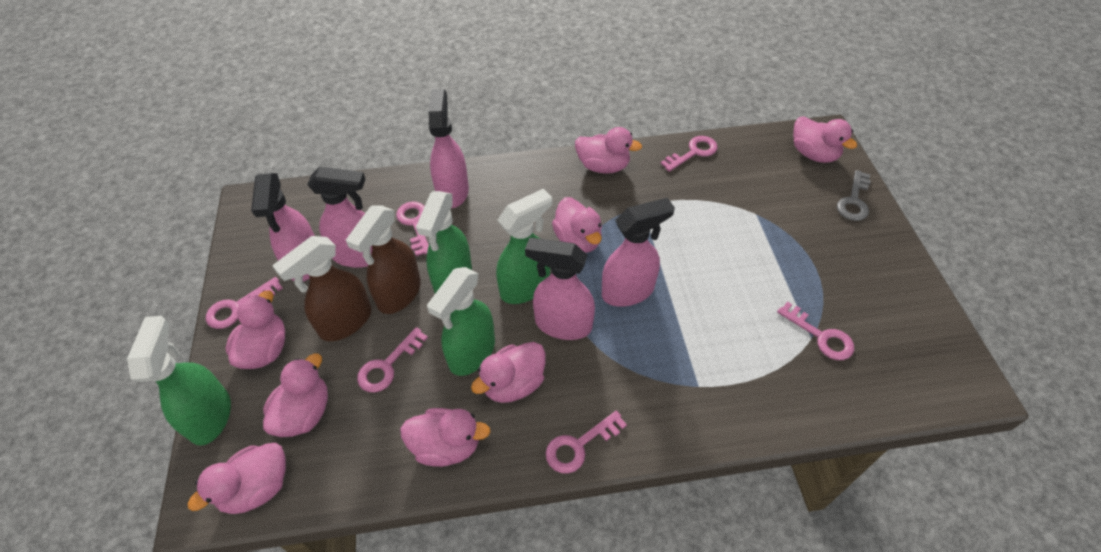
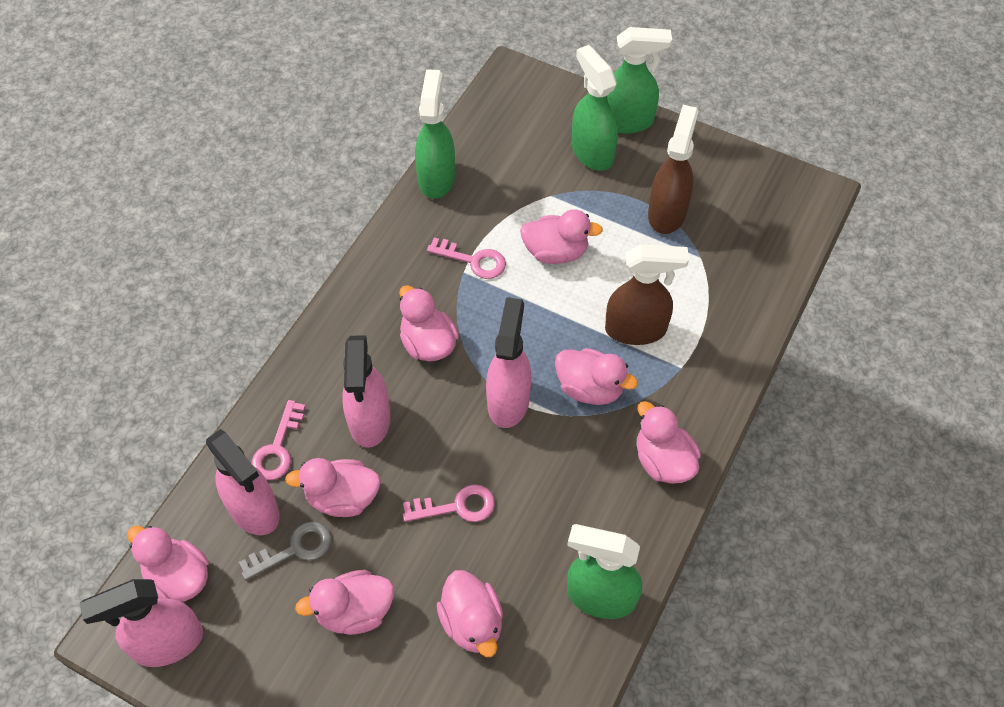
pink key: 6 -> 3
pink spray bottle: 5 -> 4

